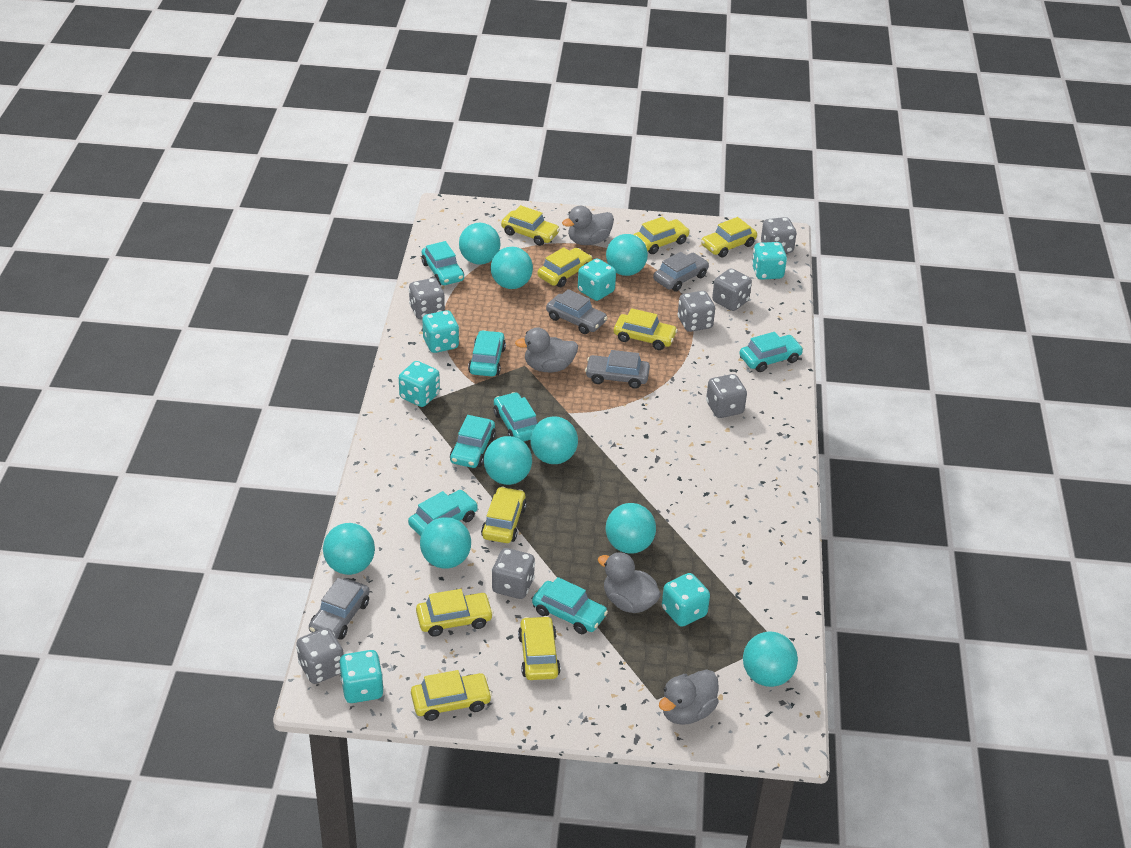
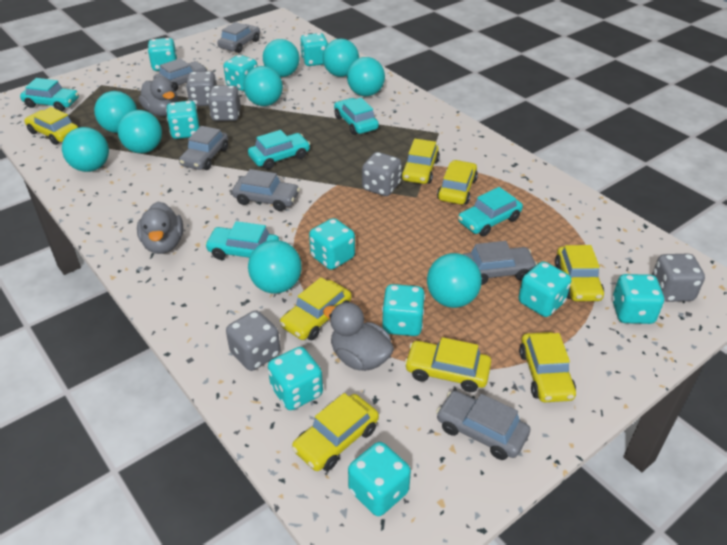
grey car: 4 -> 6
grey dice: 7 -> 5
grey duck: 4 -> 3
turquoise car: 7 -> 5
turquoise dice: 6 -> 10
yellow car: 9 -> 8

